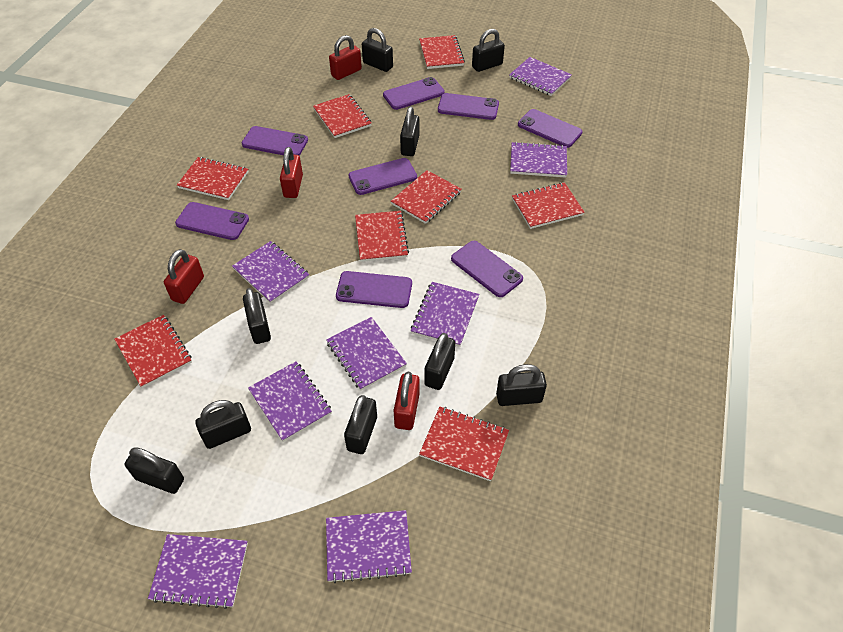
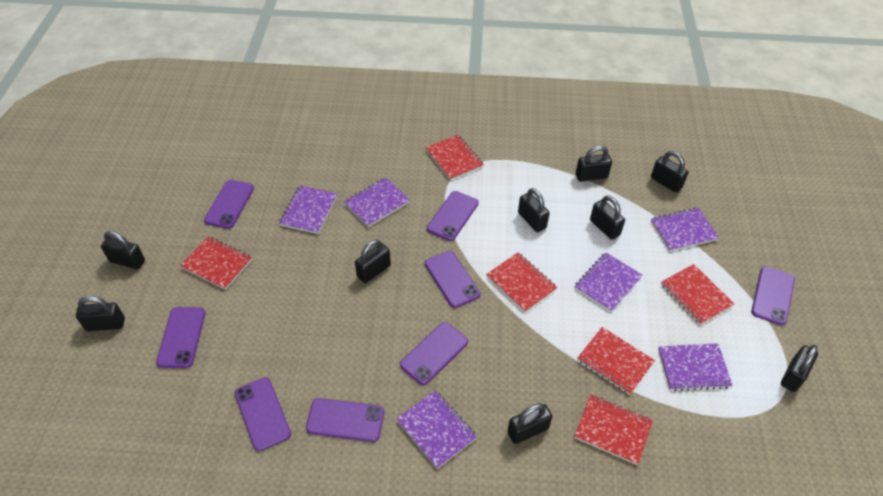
purple notebook: 8 -> 6
red notebook: 8 -> 6
red padlock: 4 -> 0

